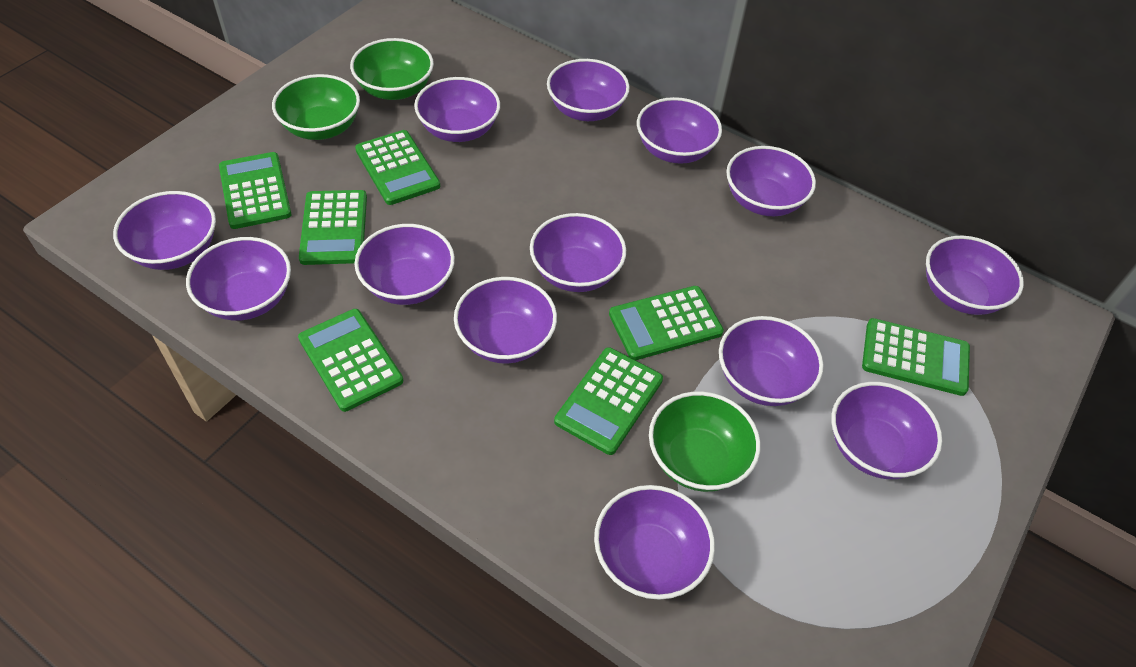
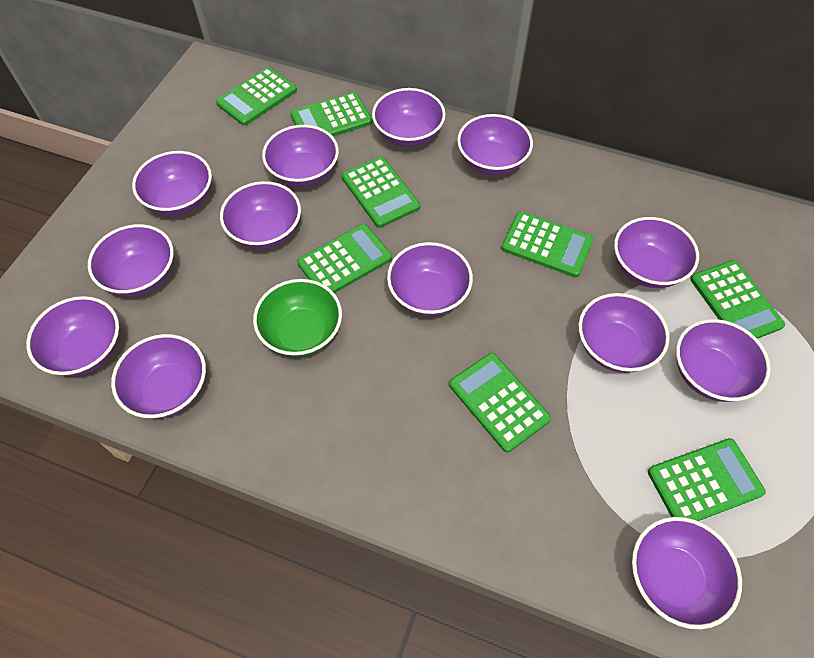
green bowl: 3 -> 1
green calculator: 7 -> 8

